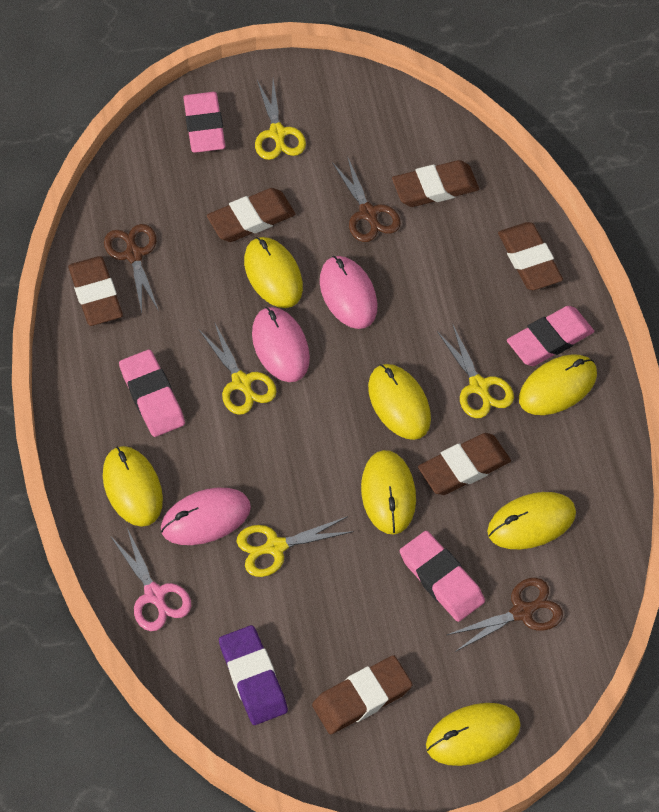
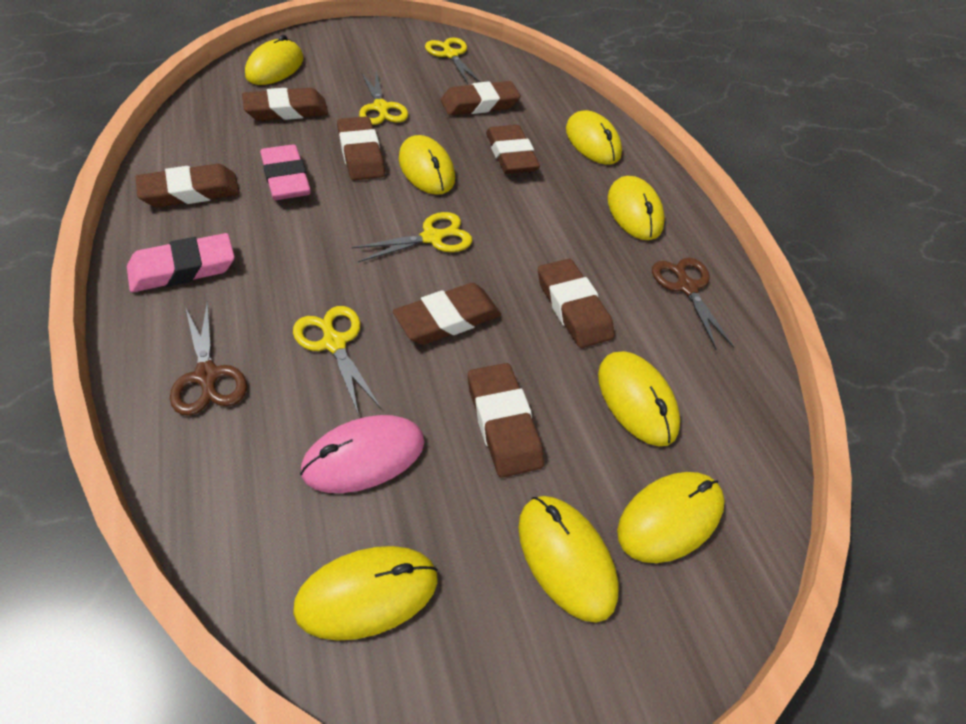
brown eraser: 6 -> 8
brown scissors: 3 -> 2
pink eraser: 4 -> 2
pink mouse: 3 -> 1
pink scissors: 1 -> 0
purple eraser: 1 -> 0
yellow mouse: 7 -> 8

